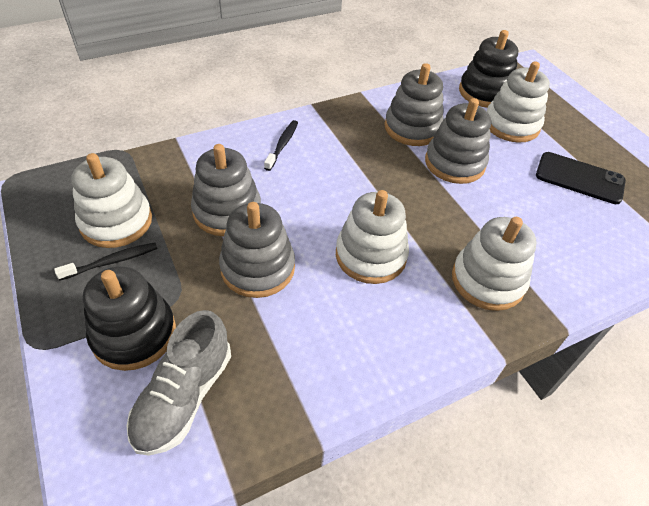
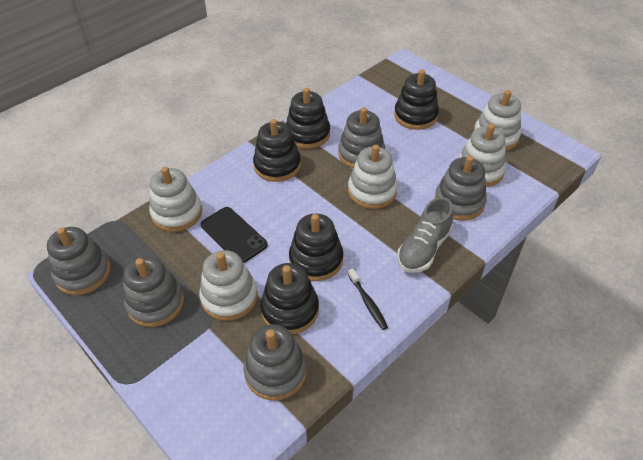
black stacking toy: 2 -> 5
black toothbrush: 2 -> 1
grey stacking toy: 4 -> 5
white stacking toy: 4 -> 5

